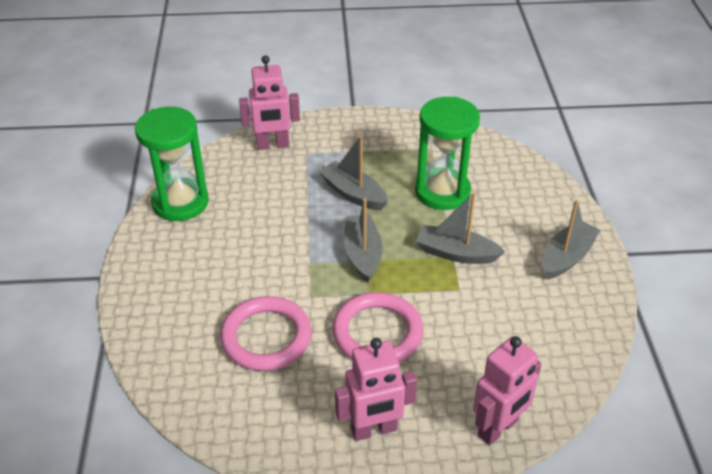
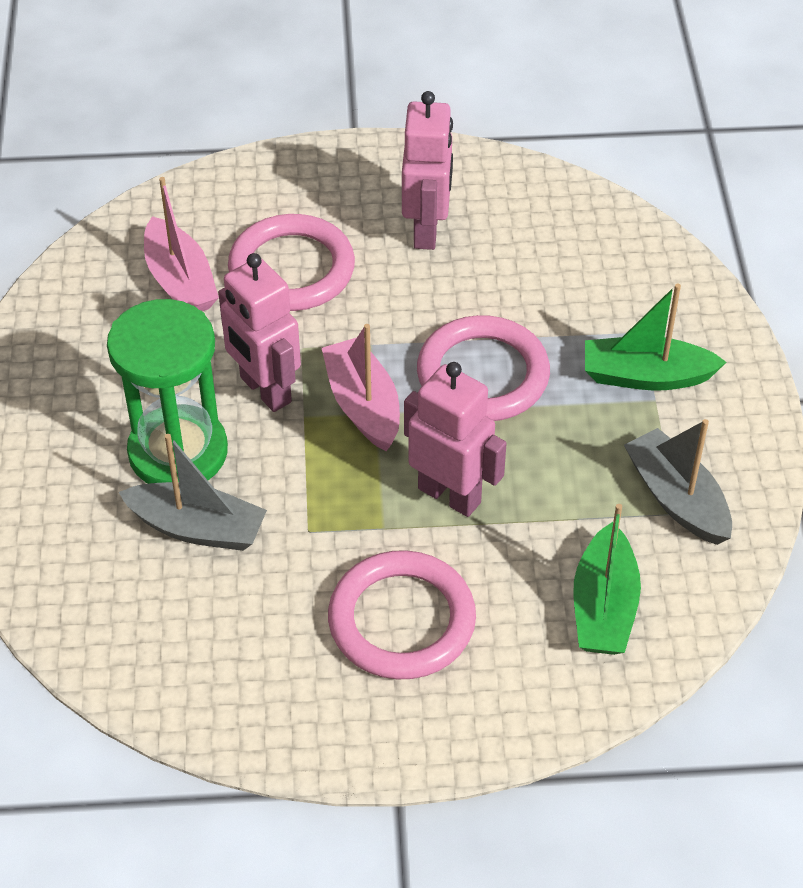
green boat: 0 -> 2
green hourglass: 2 -> 1
grey boat: 4 -> 2
pink boat: 0 -> 2
pink ring: 2 -> 3

